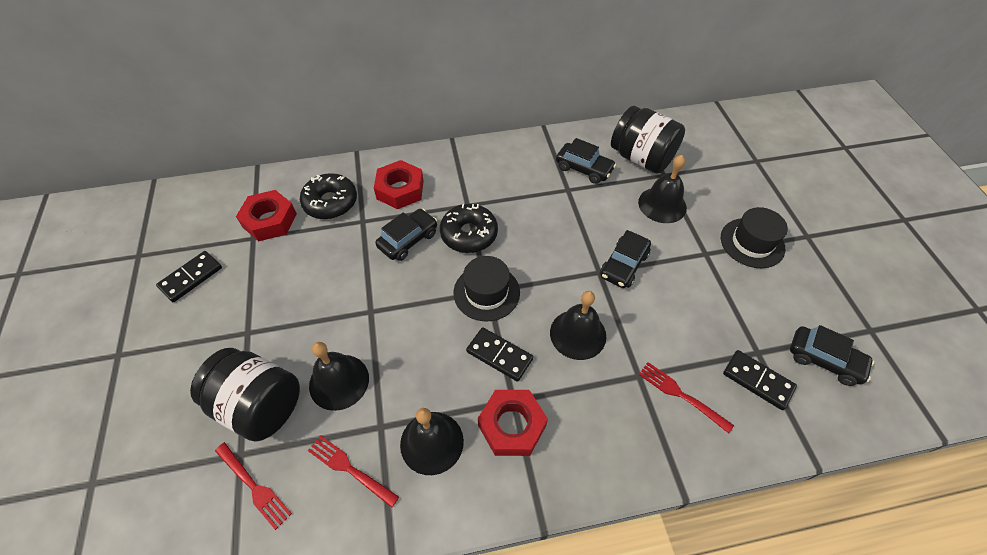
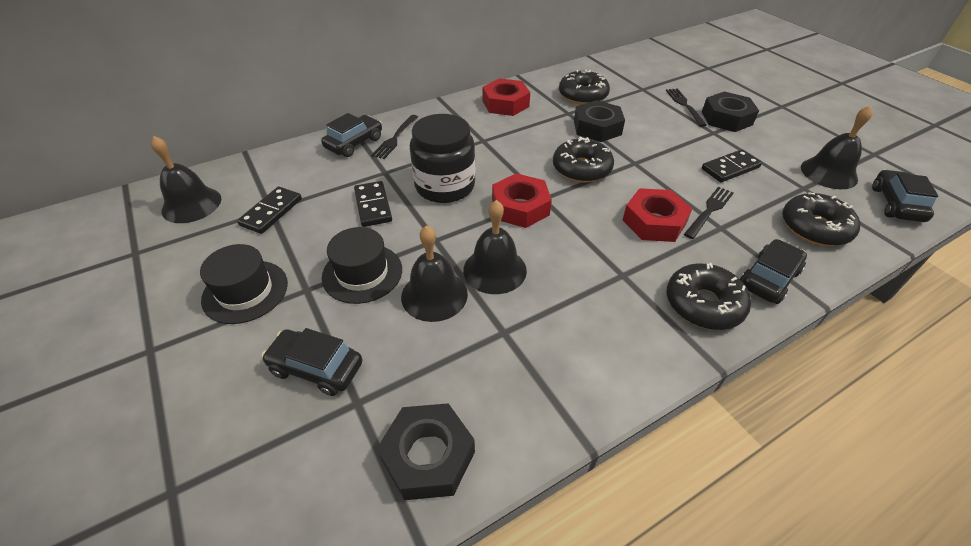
black donut: 2 -> 4
black fork: 0 -> 3
black jar: 2 -> 1
black nut: 0 -> 3
red fork: 3 -> 0

